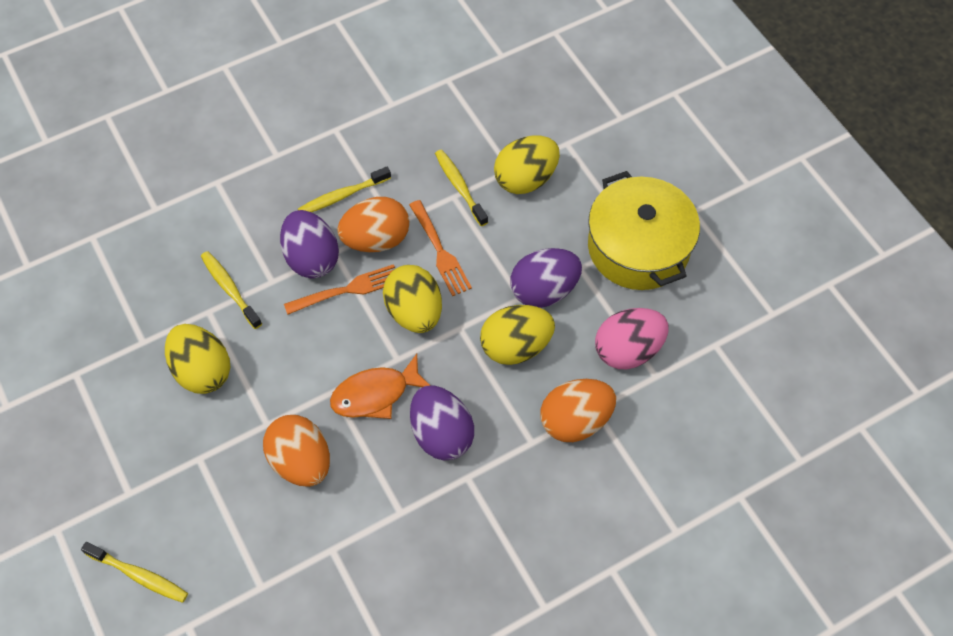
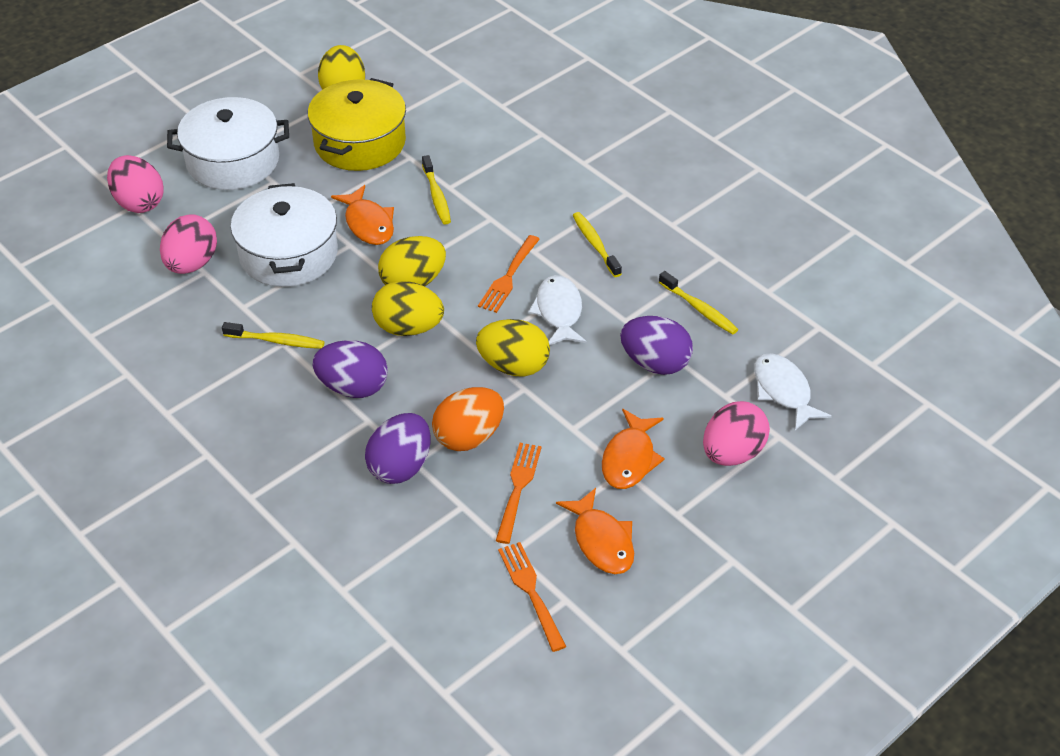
orange egg: 3 -> 1
orange fish: 1 -> 3
orange fork: 2 -> 3
pink egg: 1 -> 3
white fish: 0 -> 2
white pot: 0 -> 2

